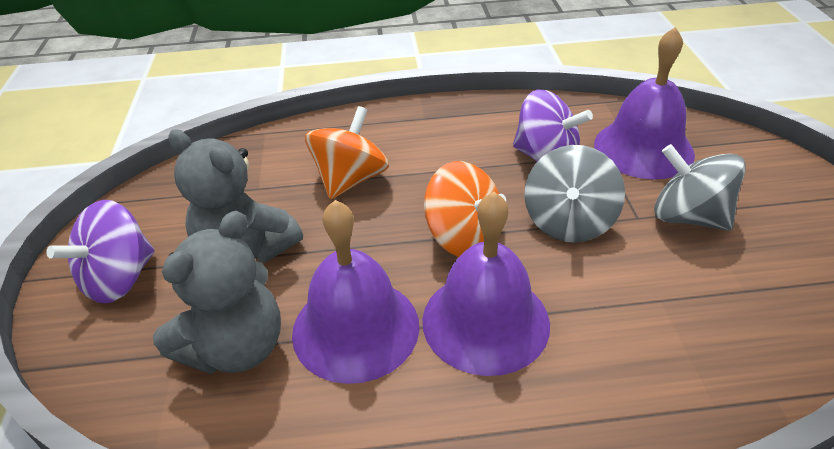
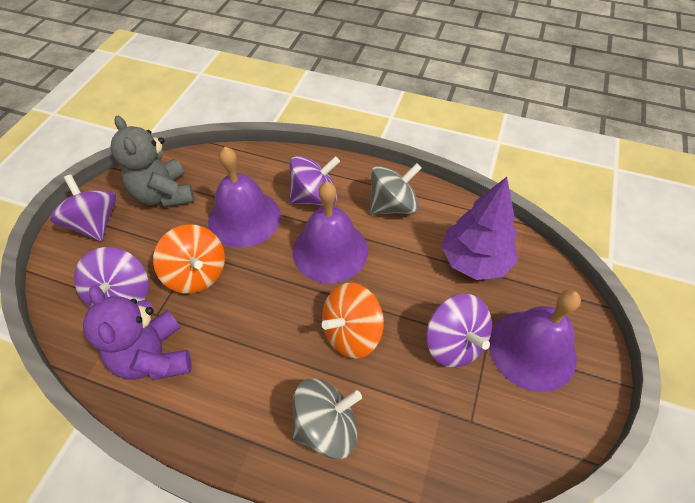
grey teddy bear: 2 -> 1
purple spinning top: 2 -> 4
purple teddy bear: 0 -> 1
purple tree: 0 -> 1

